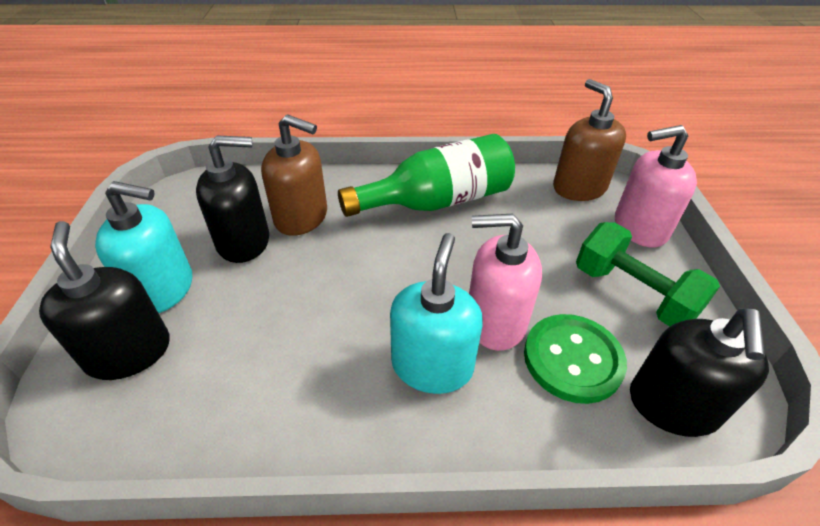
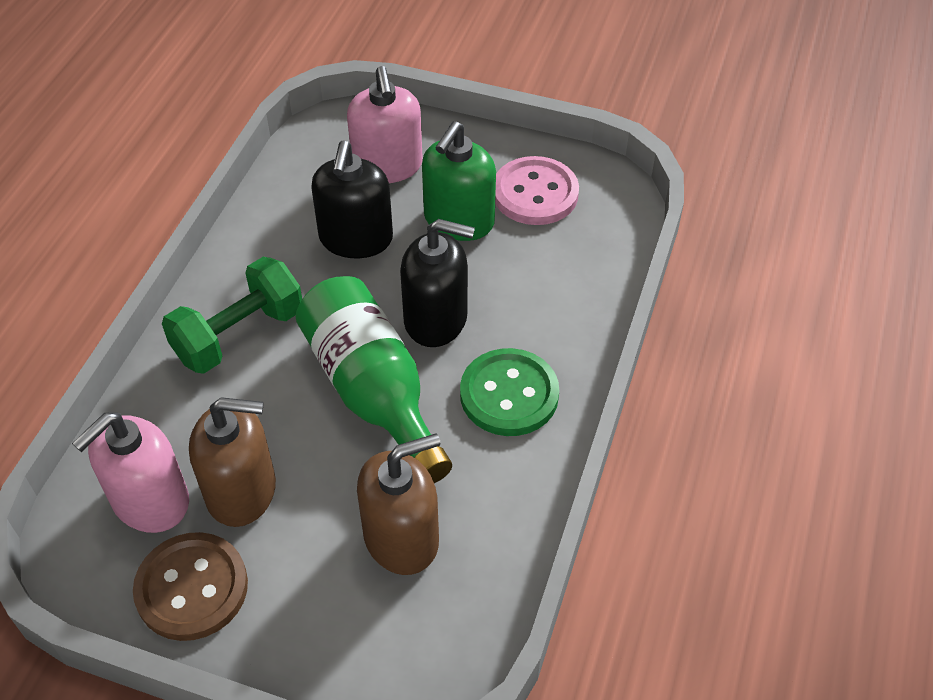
black soap dispenser: 3 -> 2
brown button: 0 -> 1
green soap dispenser: 0 -> 1
pink button: 0 -> 1
turquoise soap dispenser: 2 -> 0

